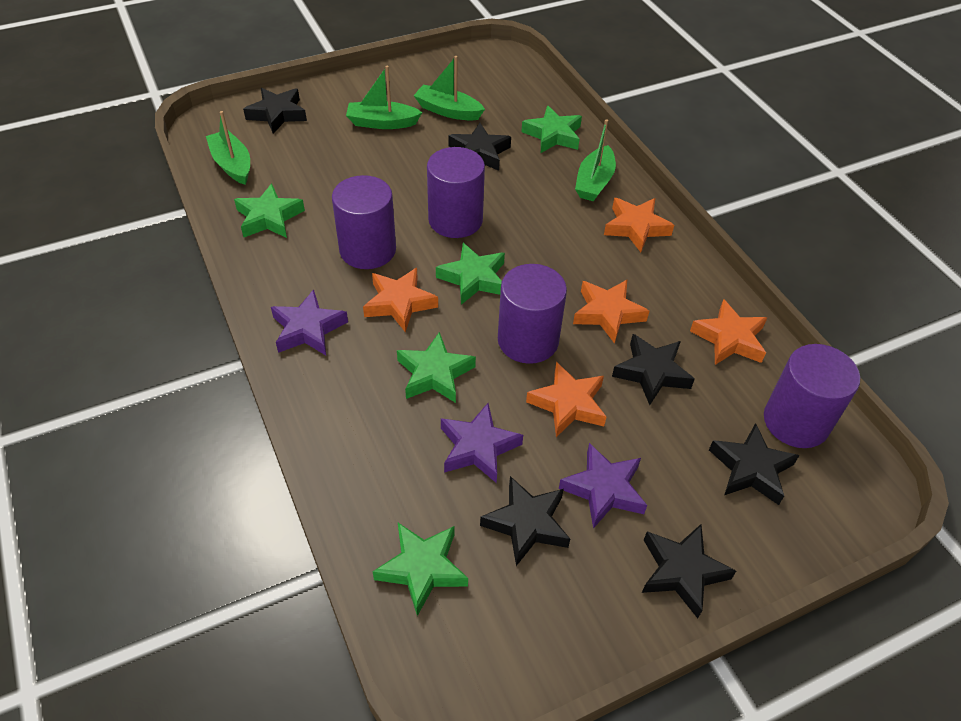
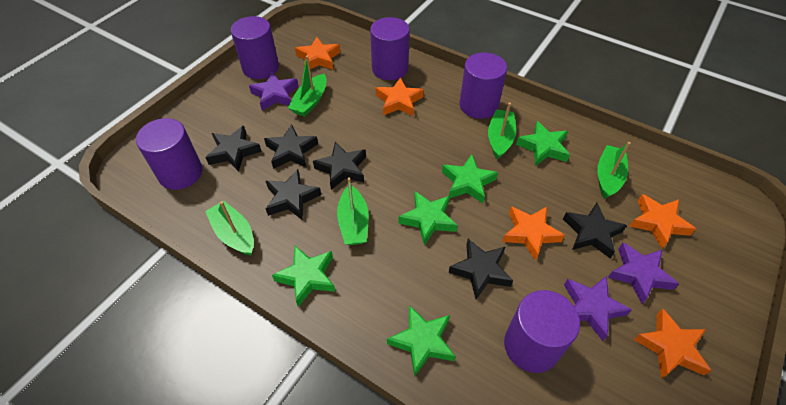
green boat: 4 -> 5
purple cylinder: 4 -> 5

